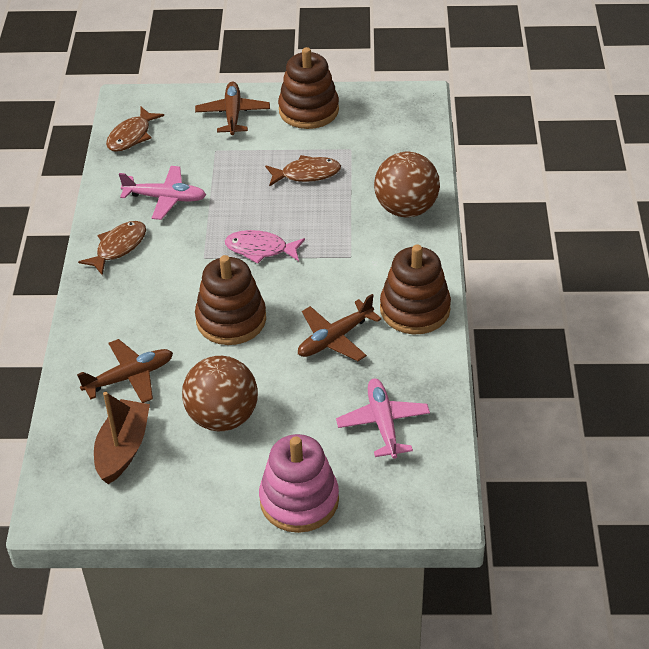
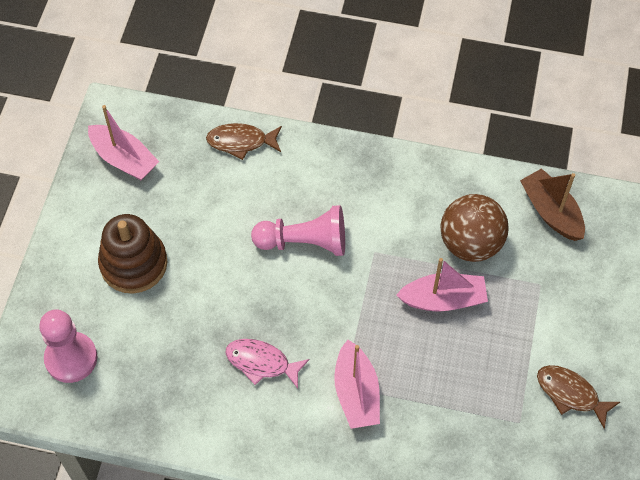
brown ball: 2 -> 1
brown fish: 3 -> 2
brown plane: 3 -> 0
brown stacking toy: 3 -> 1
pink boat: 0 -> 3
pink pawn: 0 -> 2
pink plane: 2 -> 0
pink stacking toy: 1 -> 0

